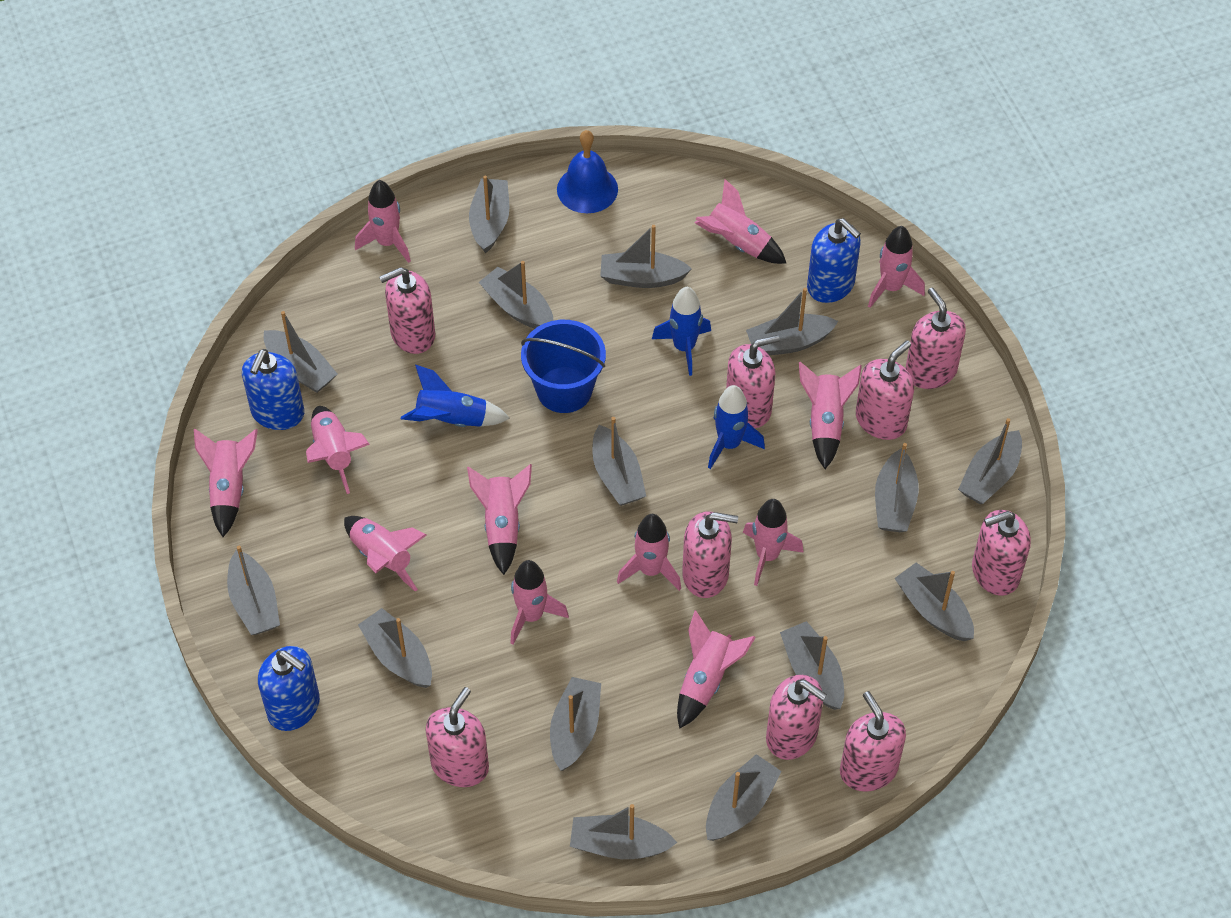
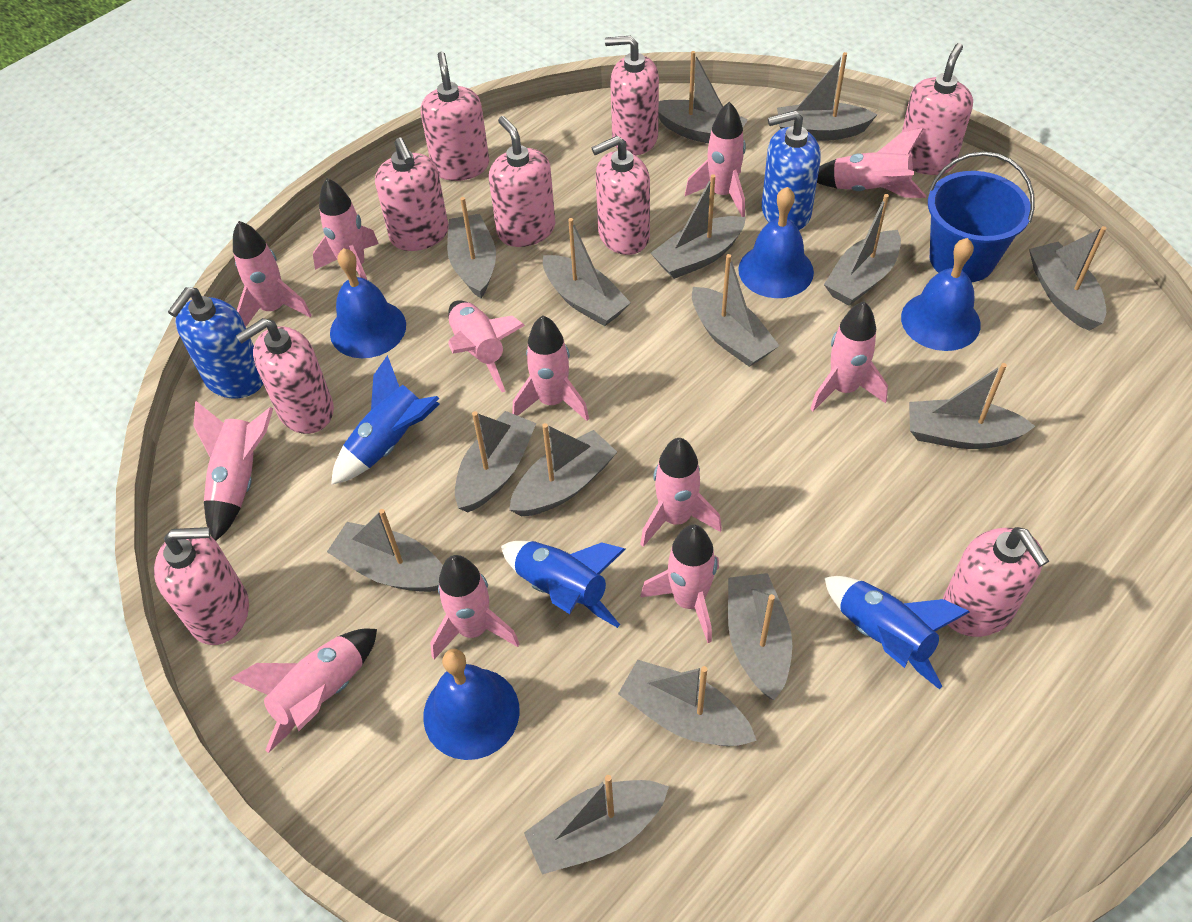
blue bell: 1 -> 4
blue soap dispenser: 3 -> 2

